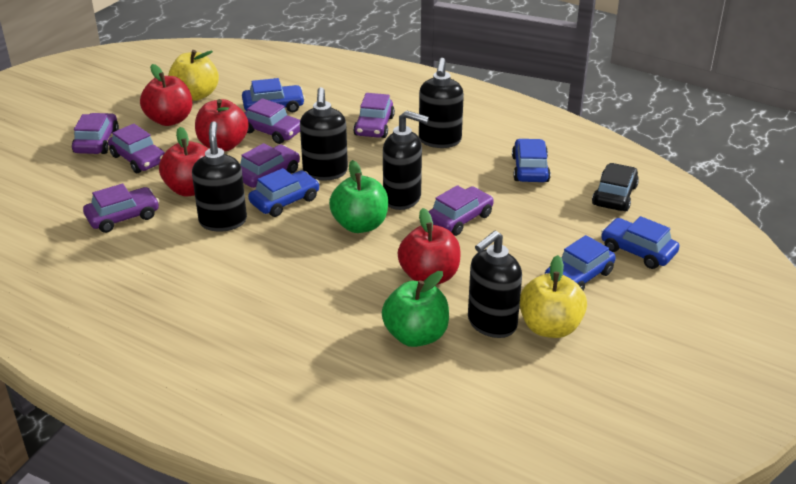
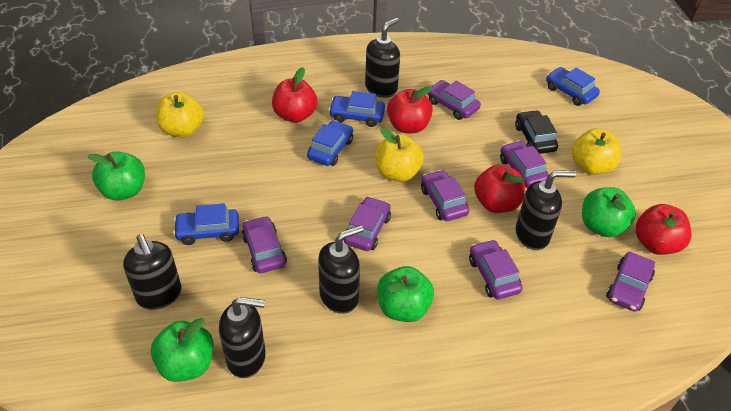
blue car: 5 -> 4
green apple: 2 -> 4
yellow apple: 2 -> 3

